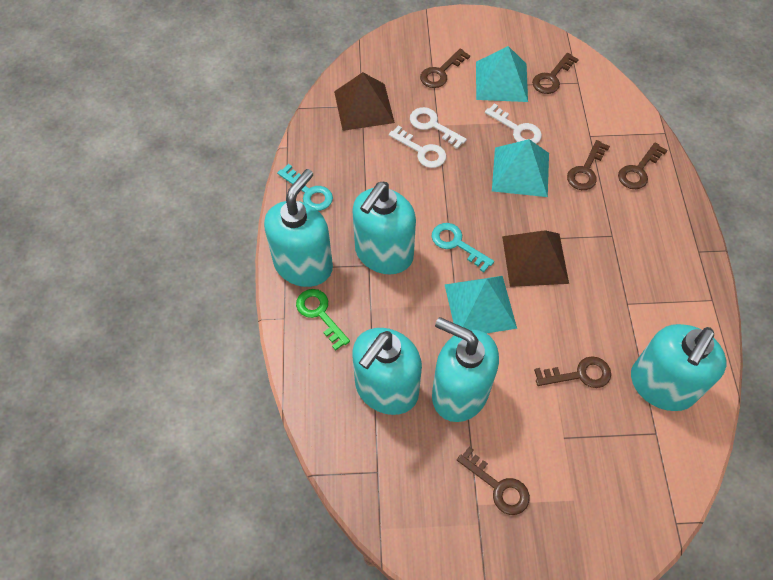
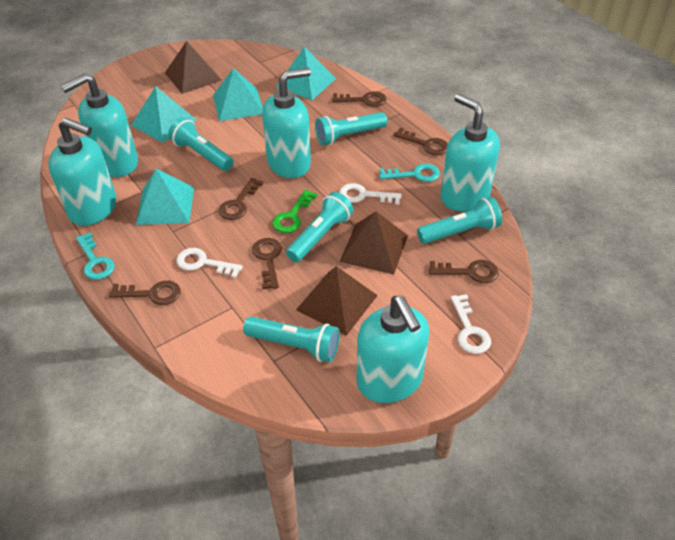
brown pyramid: 2 -> 3
turquoise flashlight: 0 -> 5
turquoise pyramid: 3 -> 4

